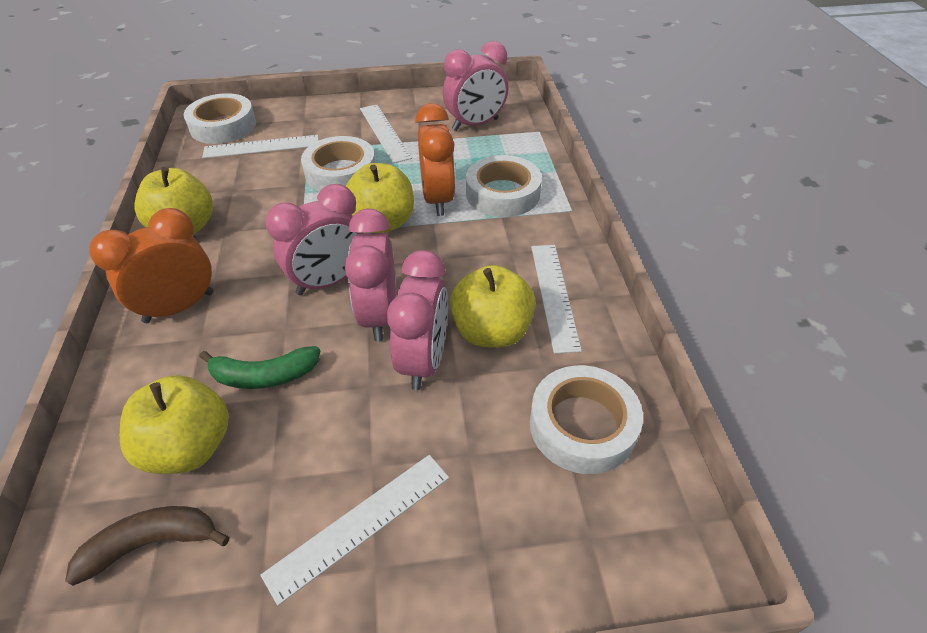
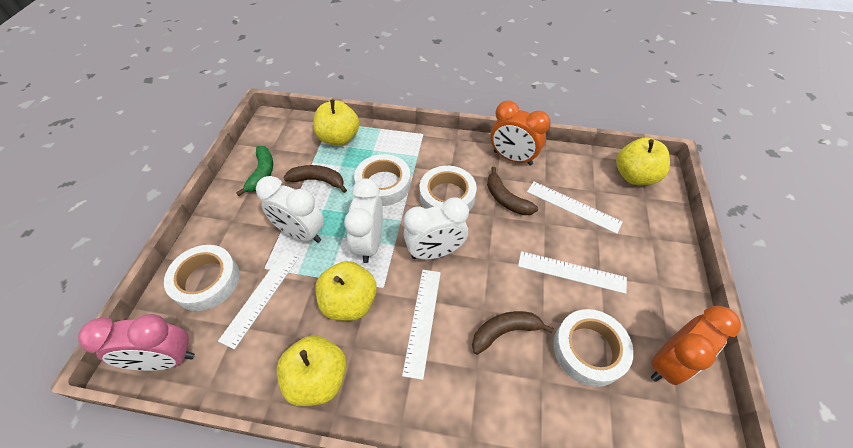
brown banana: 1 -> 3
pink clock: 4 -> 1
white clock: 0 -> 3

